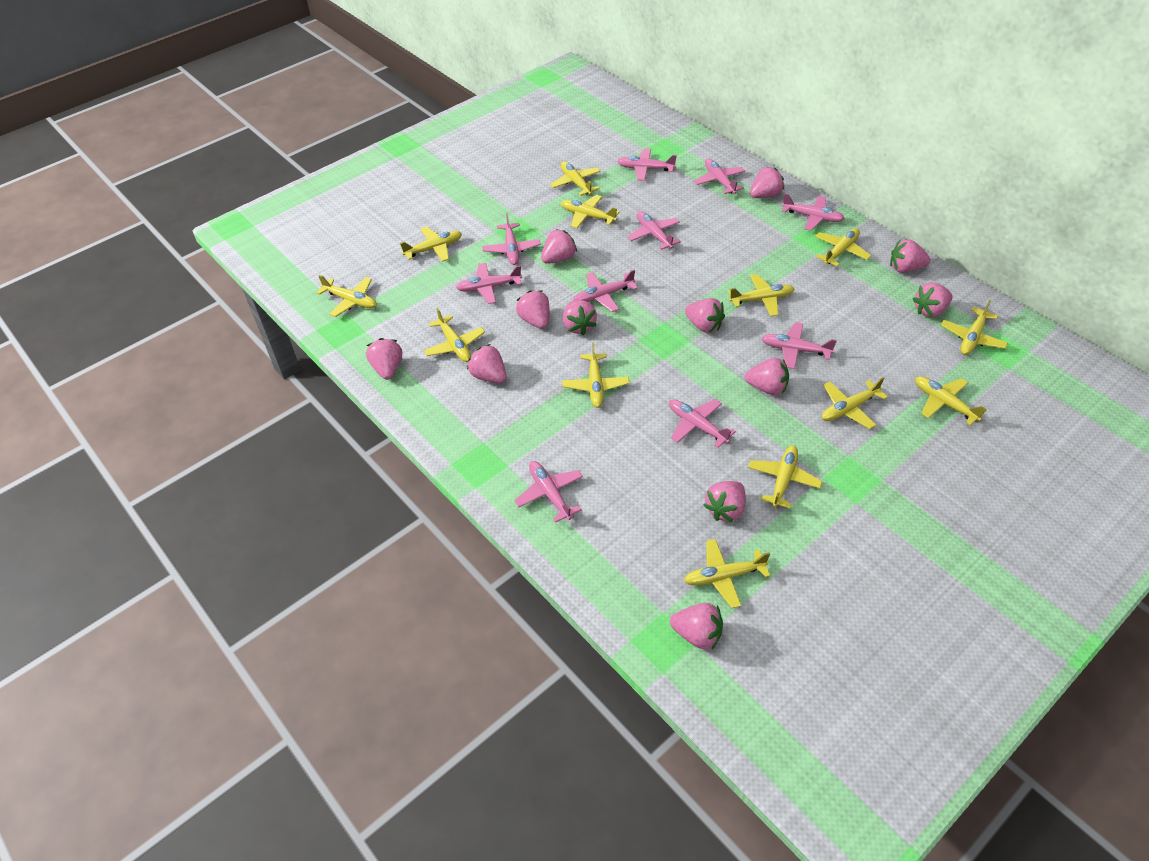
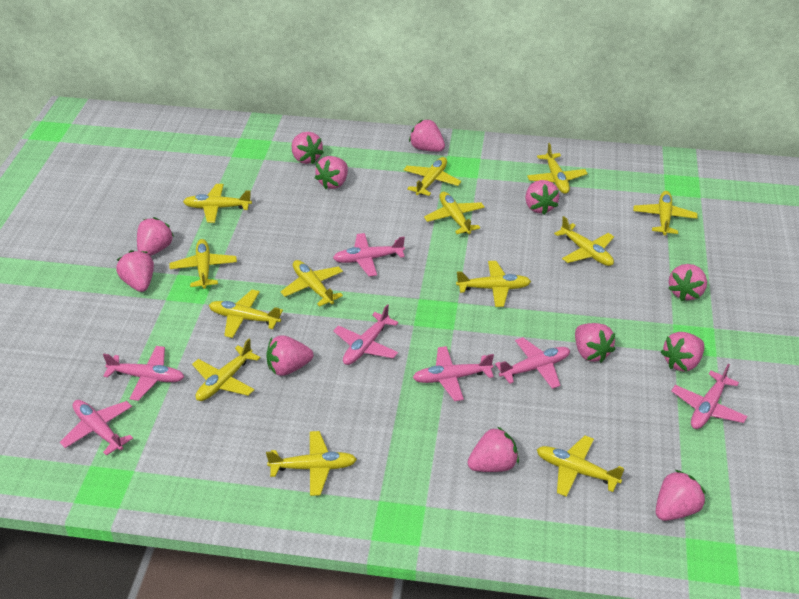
pink plane: 10 -> 7

